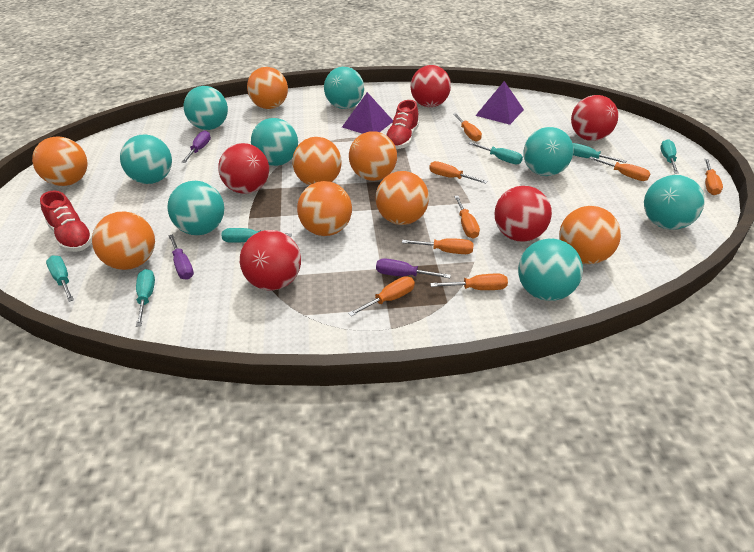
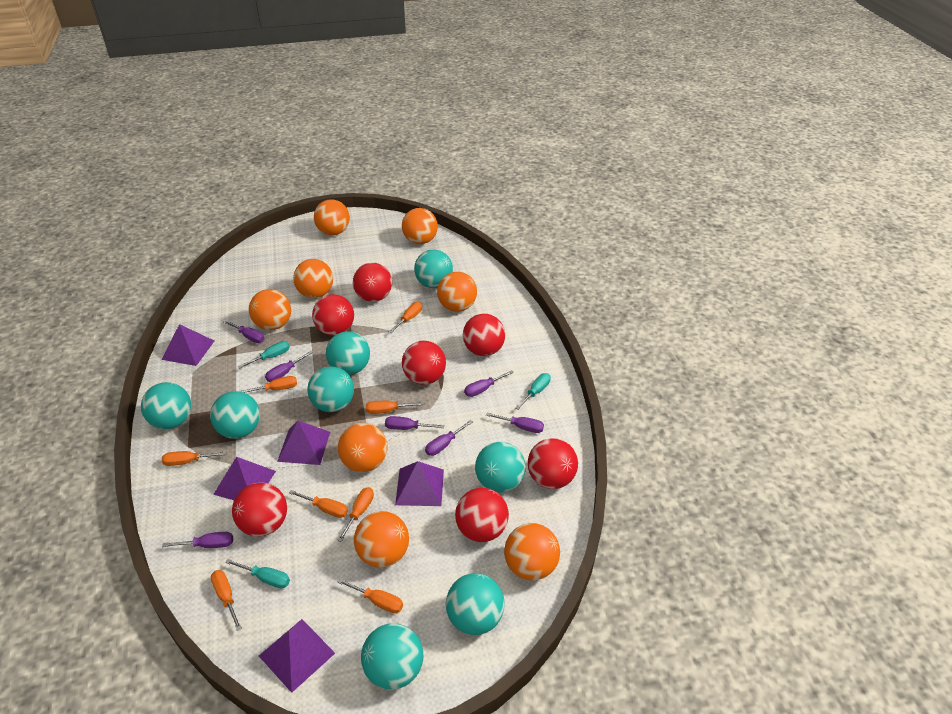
purple pyramid: 2 -> 5
purple screwdriver: 3 -> 7
red ball: 5 -> 7
red shoe: 2 -> 0
turquoise screwdriver: 6 -> 3

